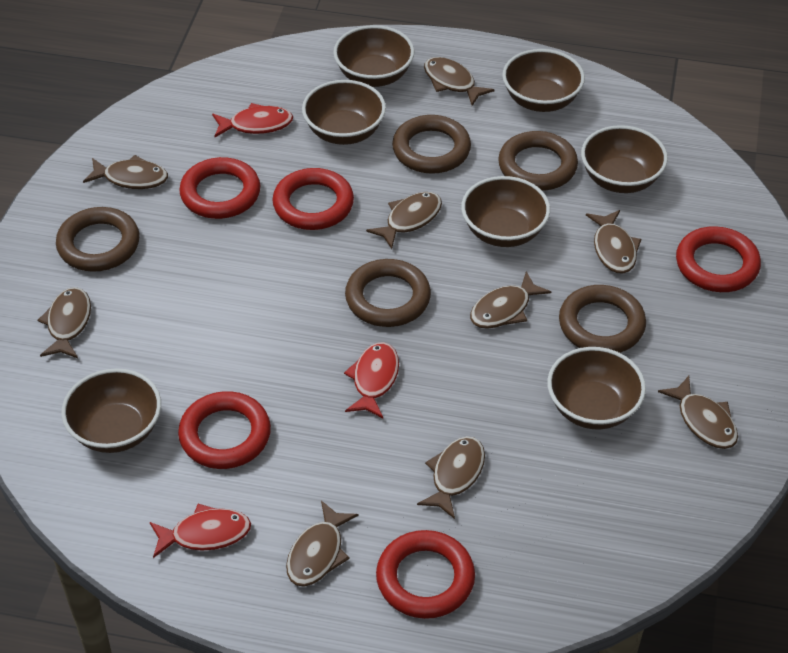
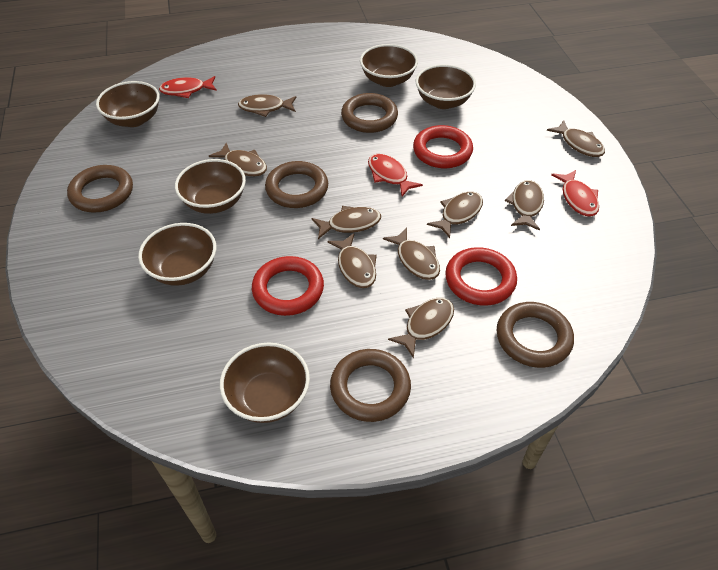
brown bowl: 7 -> 6
red ring: 5 -> 3

